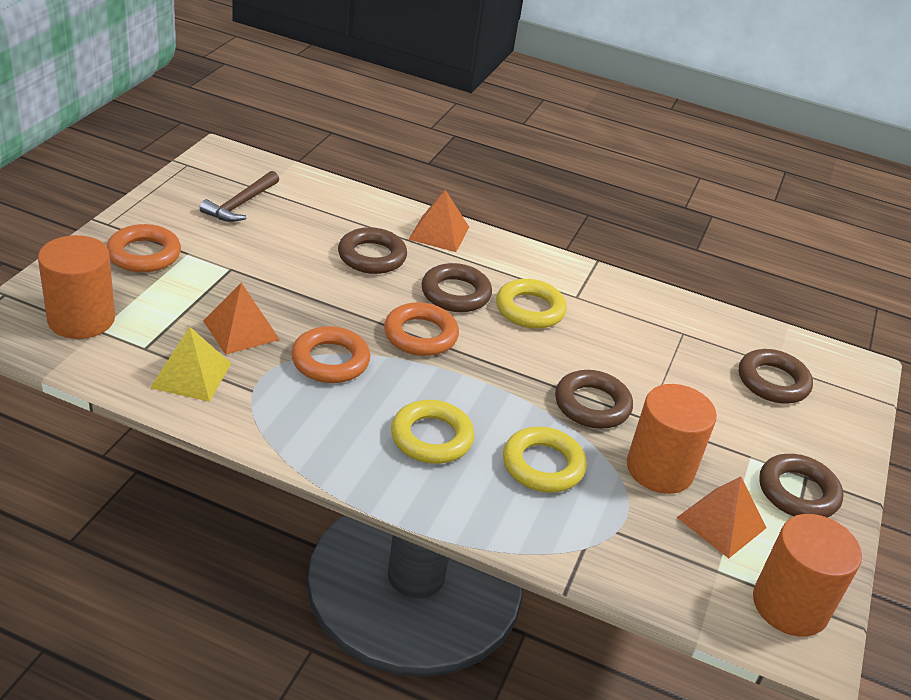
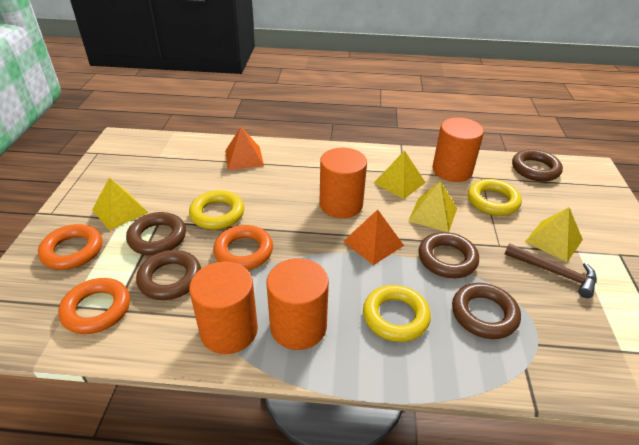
orange cylinder: 3 -> 4
orange pyramid: 3 -> 2
yellow pyramid: 1 -> 4

